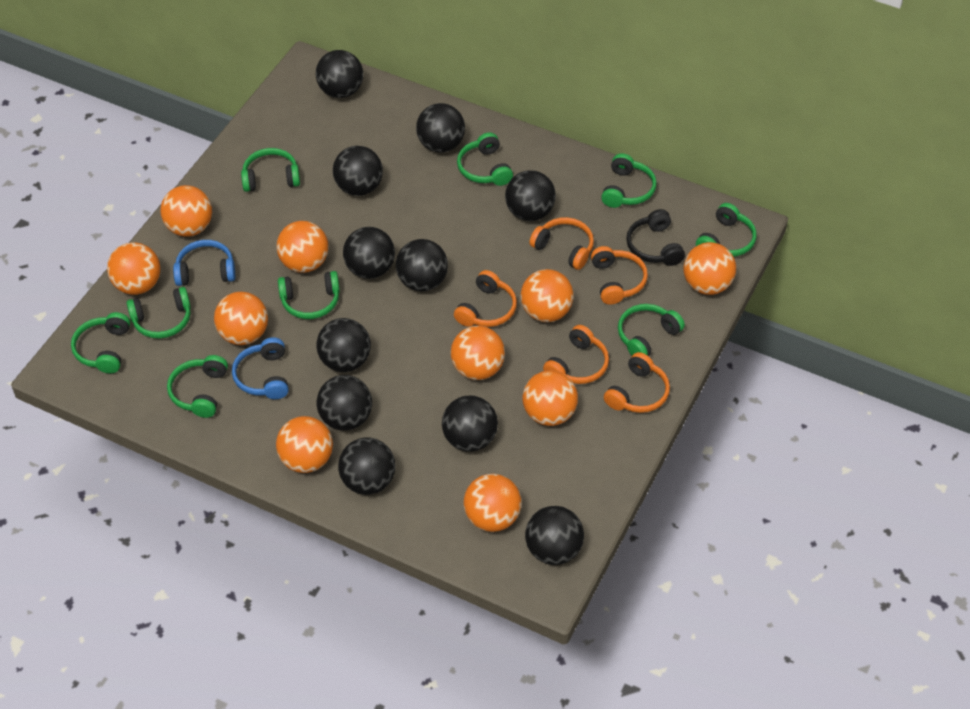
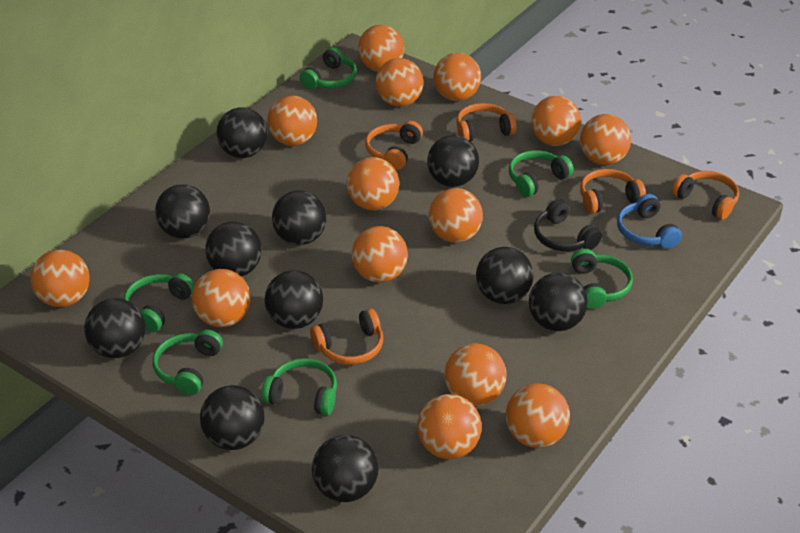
blue headphones: 2 -> 1
green headphones: 9 -> 6
orange ball: 10 -> 14

